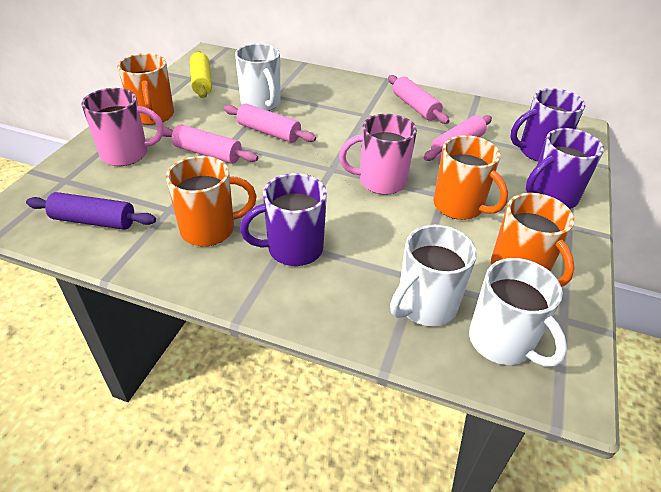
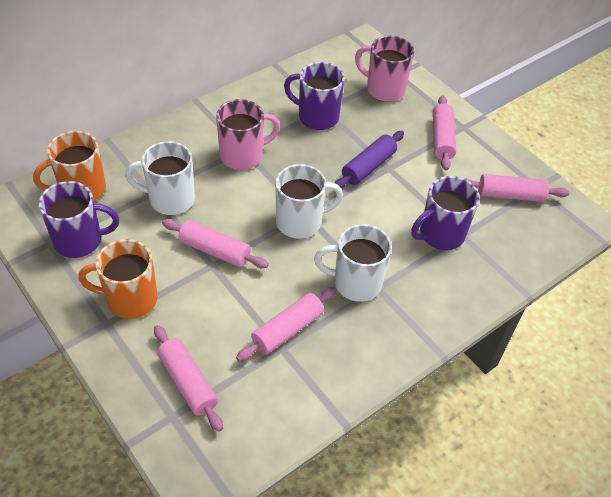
orange mug: 4 -> 2
pink rolling pin: 4 -> 5
yellow rolling pin: 1 -> 0

